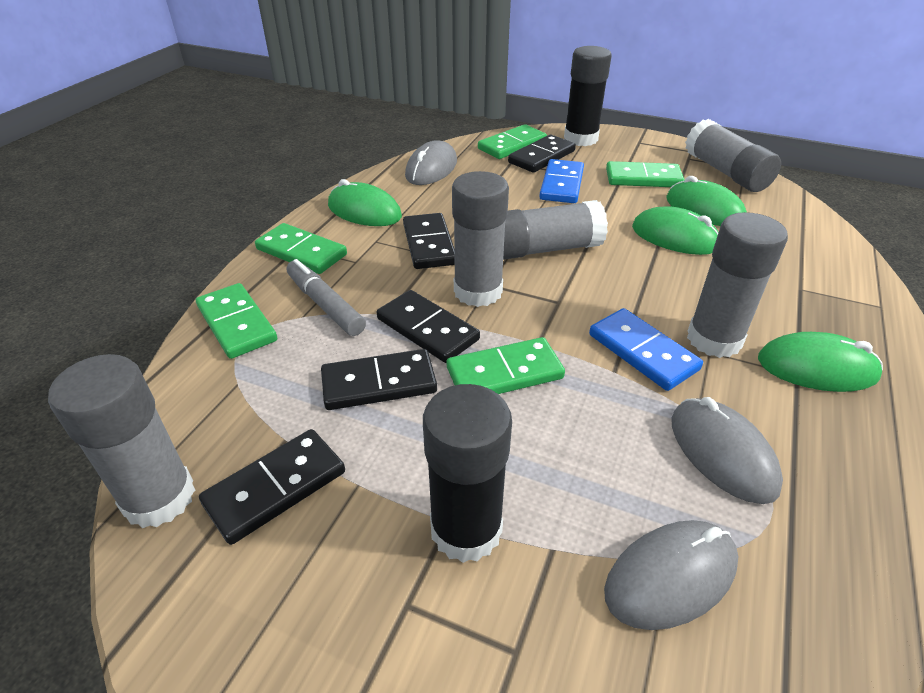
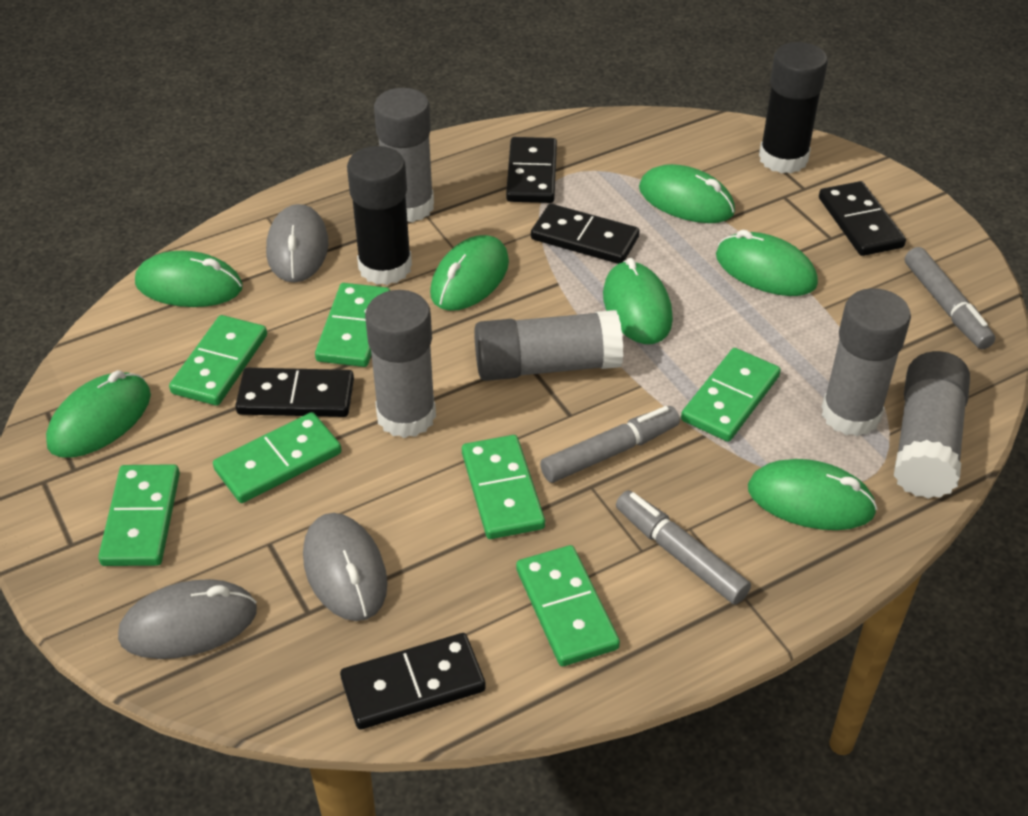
blue domino: 2 -> 0
green domino: 5 -> 7
green mouse: 4 -> 7
grey marker: 1 -> 3

